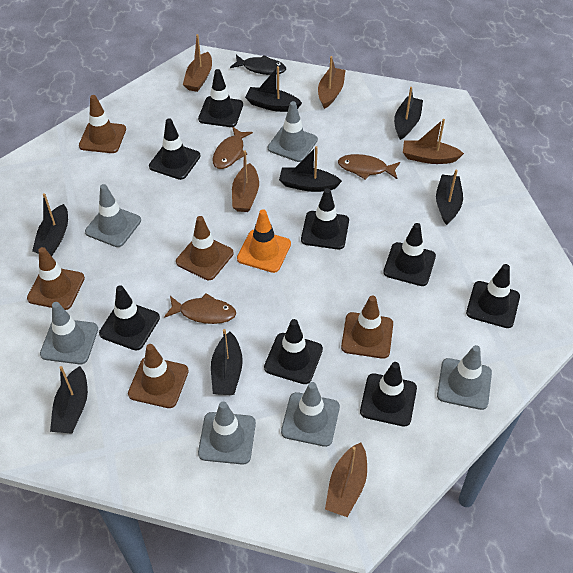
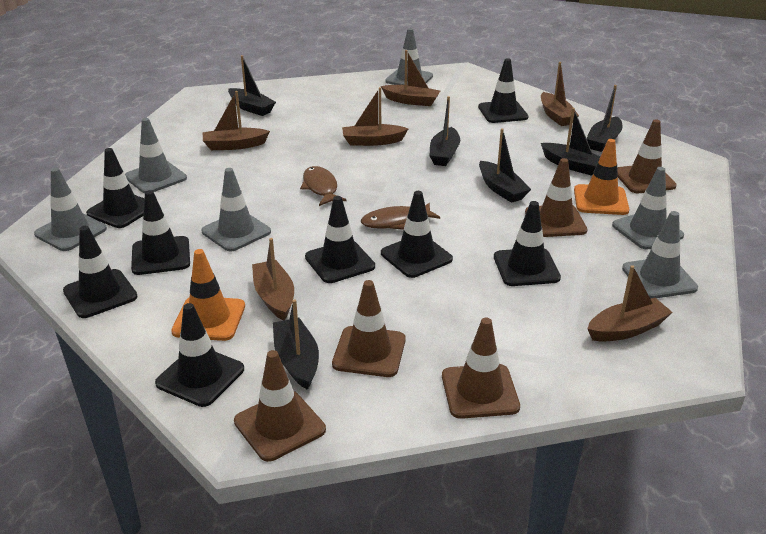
black boat: 7 -> 6
black fish: 1 -> 0
brown boat: 5 -> 6
brown fish: 3 -> 2
orange traffic cone: 1 -> 2

